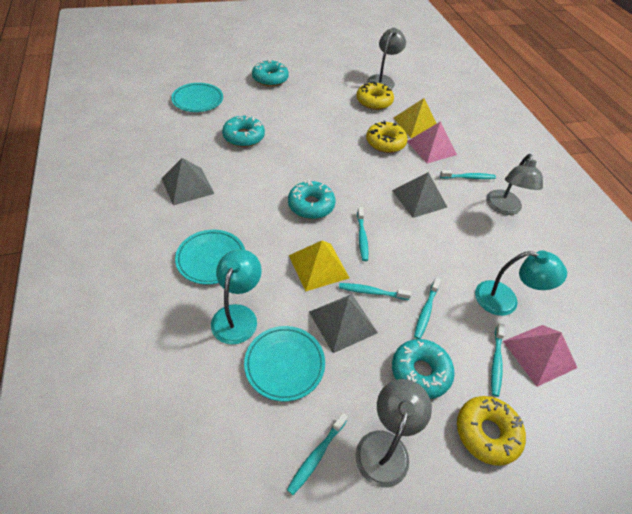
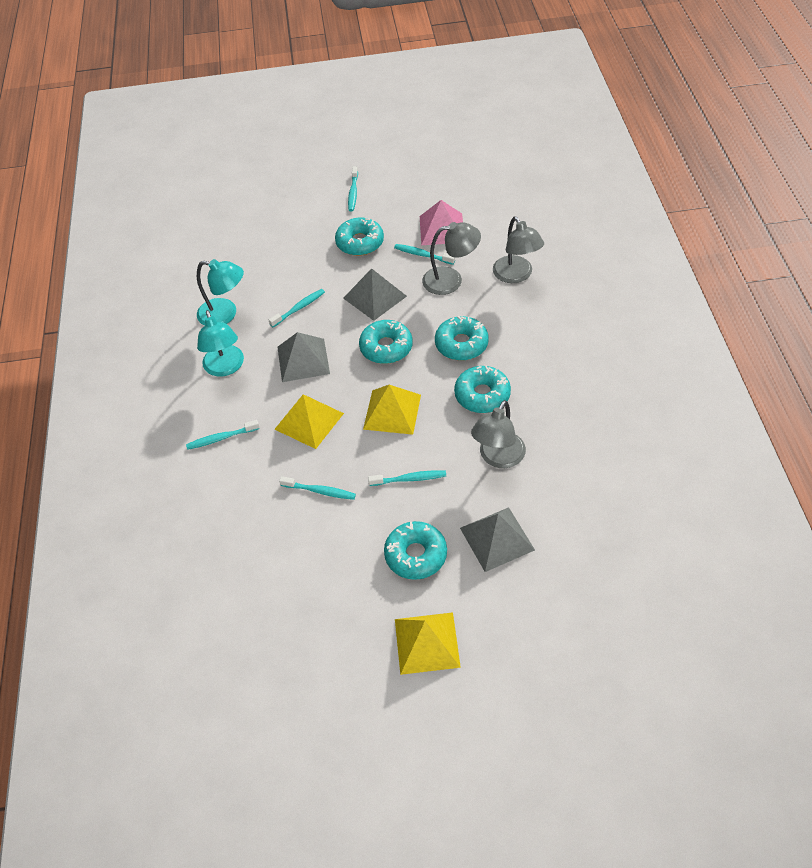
pink pyramid: 2 -> 1
turquoise donut: 4 -> 5
turquoise plate: 3 -> 0
yellow donut: 3 -> 0
yellow pyramid: 2 -> 3

